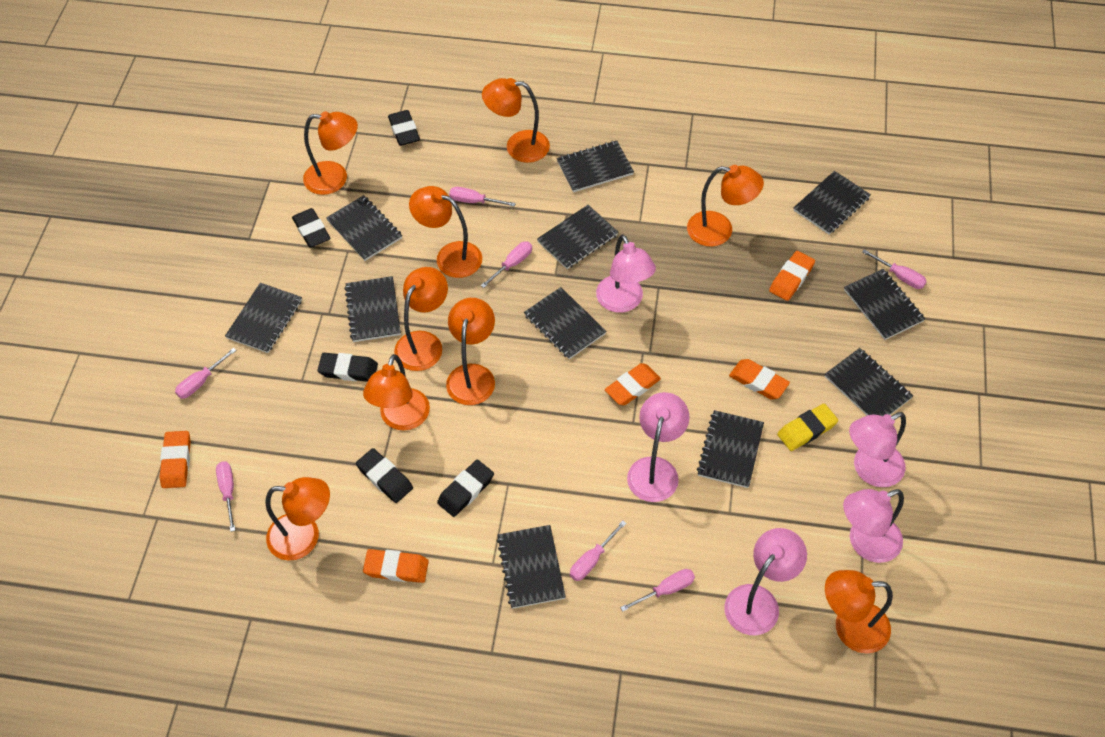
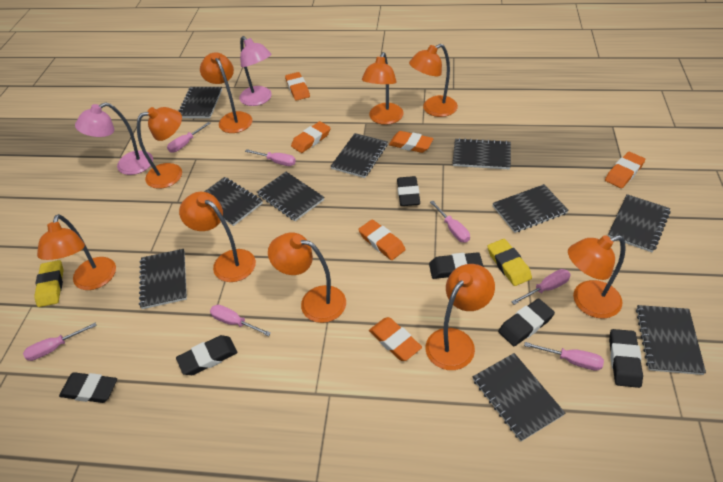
black eraser: 5 -> 6
black notebook: 11 -> 10
orange eraser: 5 -> 6
pink lamp: 5 -> 2
yellow eraser: 1 -> 2

